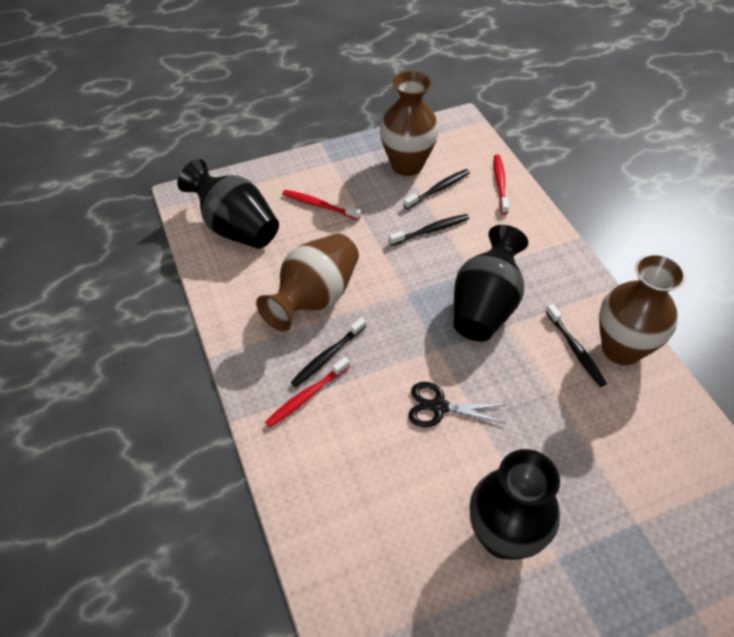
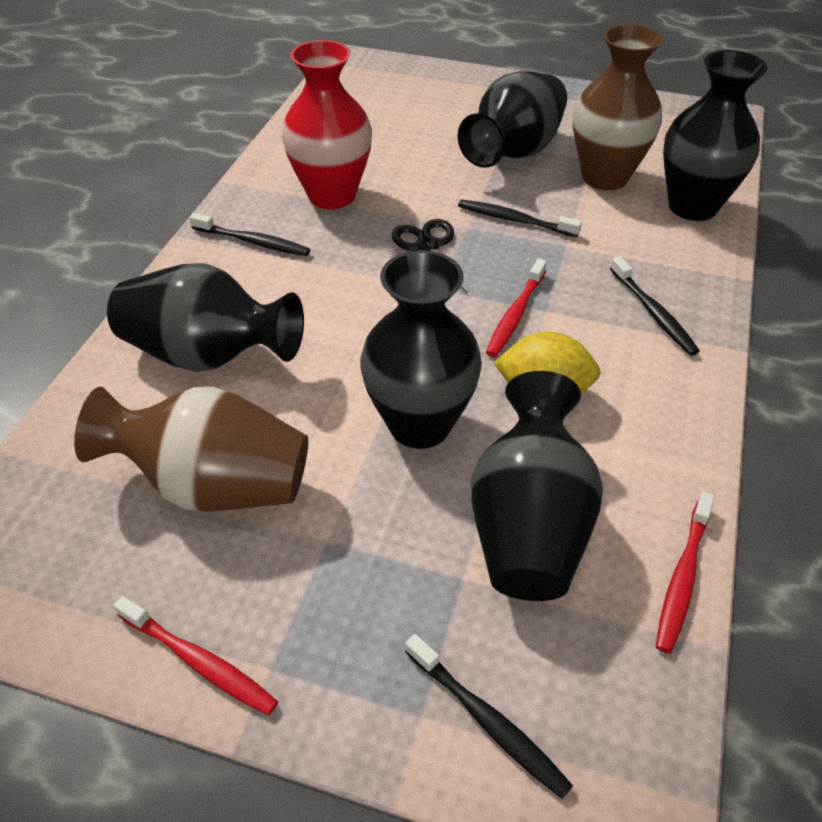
black vase: 3 -> 5
brown vase: 3 -> 2
red vase: 0 -> 1
yellow lemon: 0 -> 1

